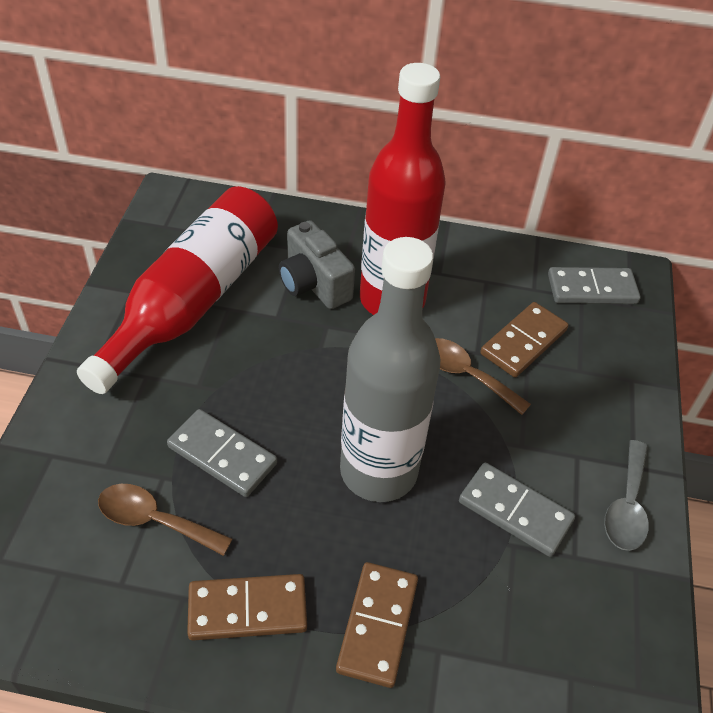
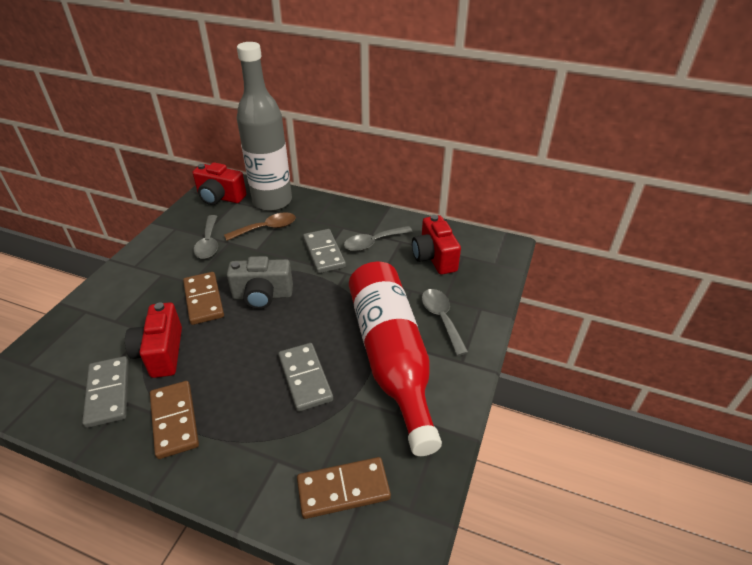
brown spoon: 2 -> 1
grey spoon: 1 -> 3
red bottle: 2 -> 1
red camera: 0 -> 3

